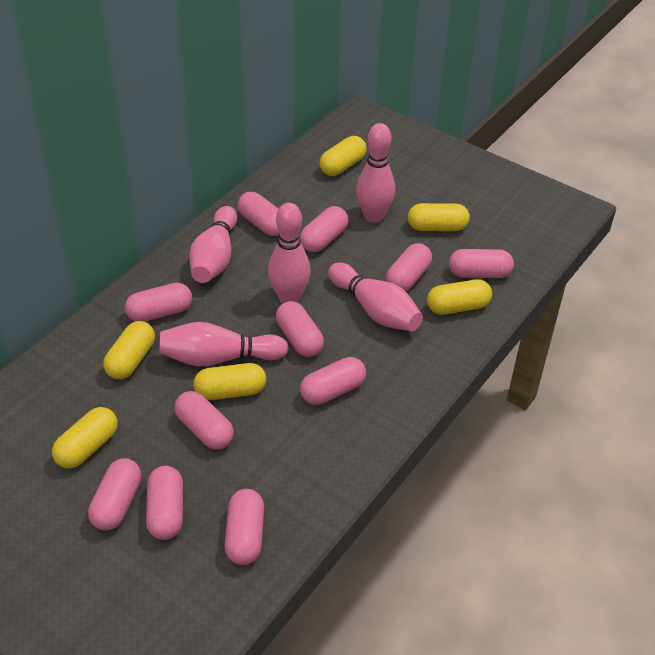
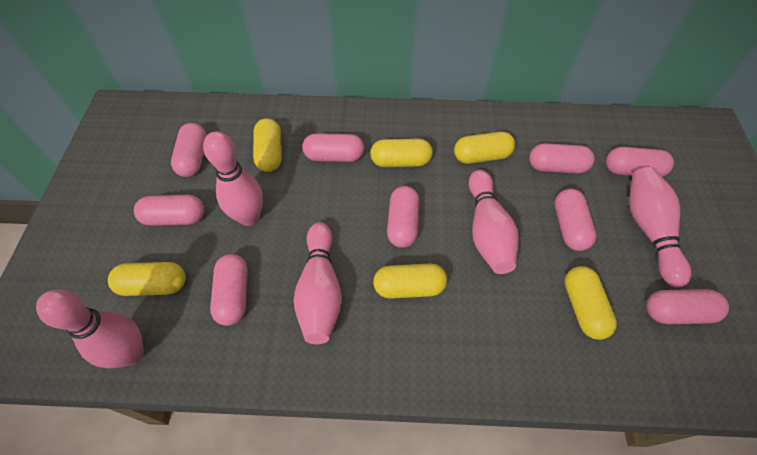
pink capsule: 11 -> 9

